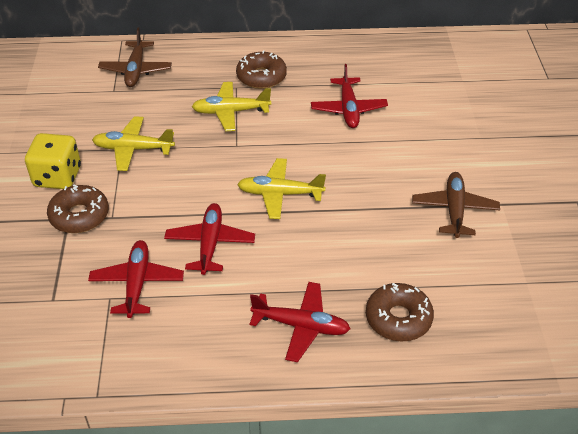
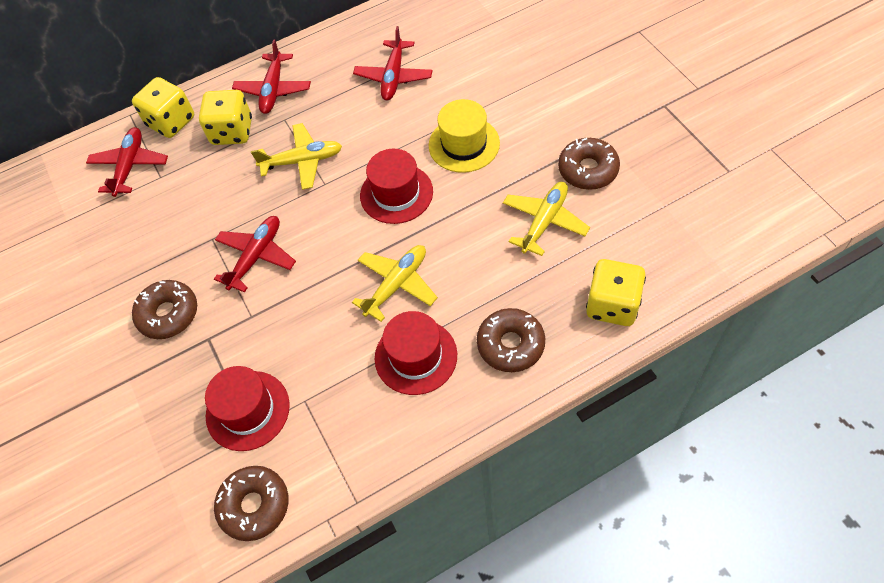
brown donut: 3 -> 4
brown plane: 2 -> 0
red hat: 0 -> 3
yellow dice: 1 -> 3
yellow hat: 0 -> 1

